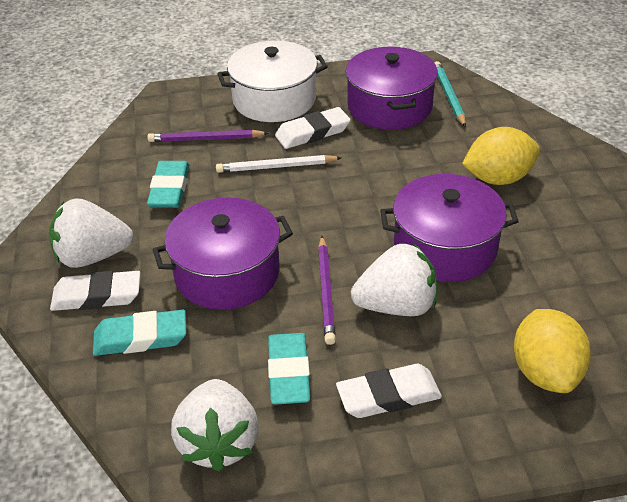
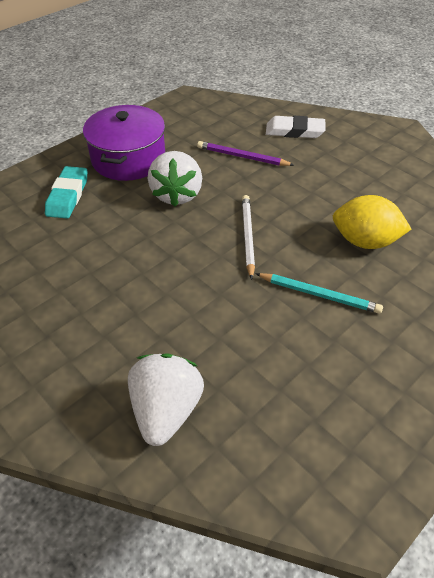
purple pencil: 2 -> 1
purple pot: 3 -> 1
turquoise eraser: 3 -> 1
white eraser: 3 -> 1
white pot: 1 -> 0
white strawberry: 3 -> 2
yellow lemon: 2 -> 1

